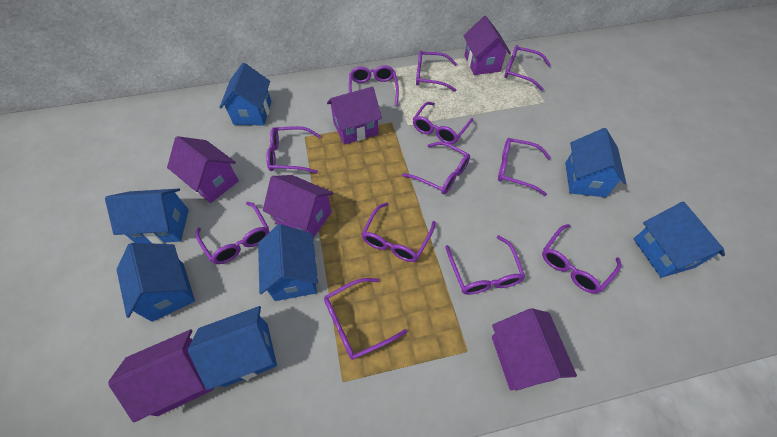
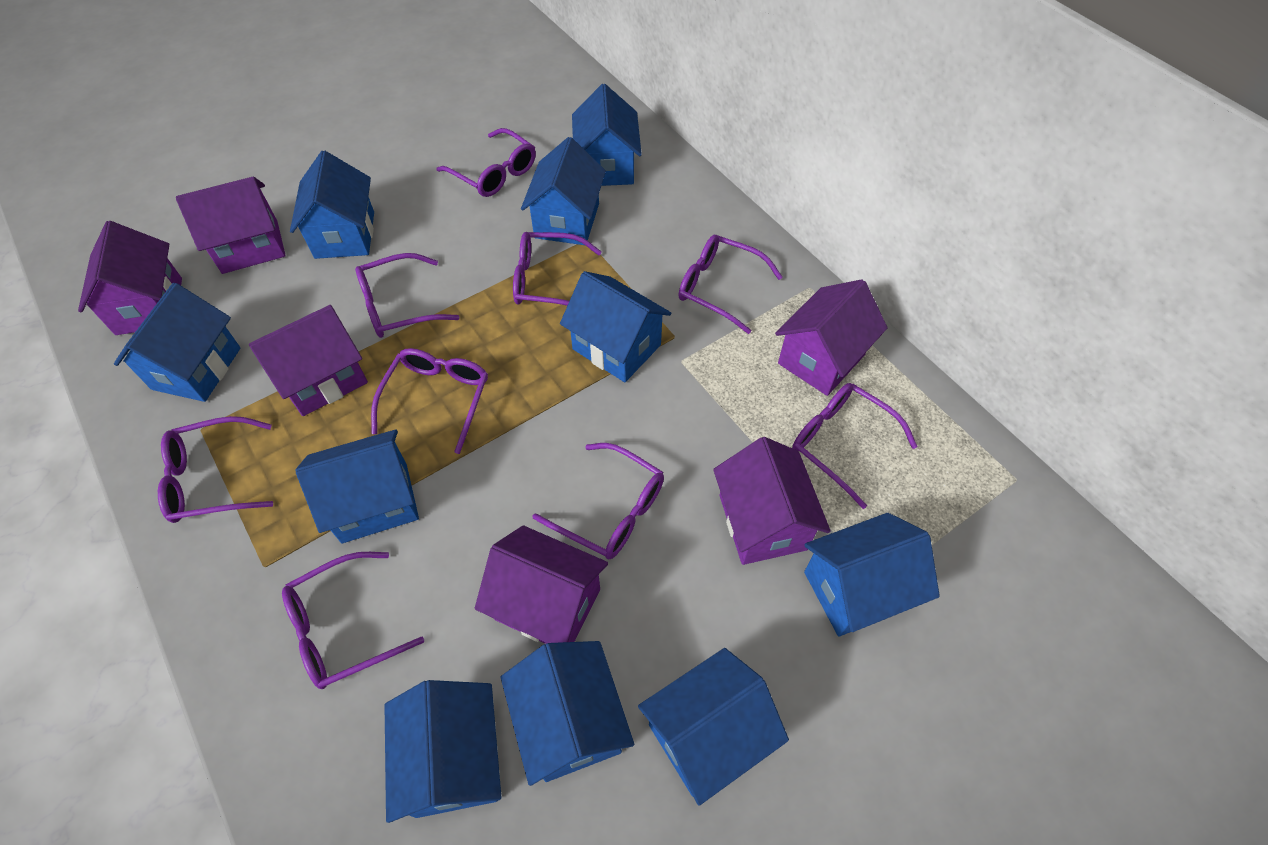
blue house: 7 -> 10
purple glasses: 12 -> 9

